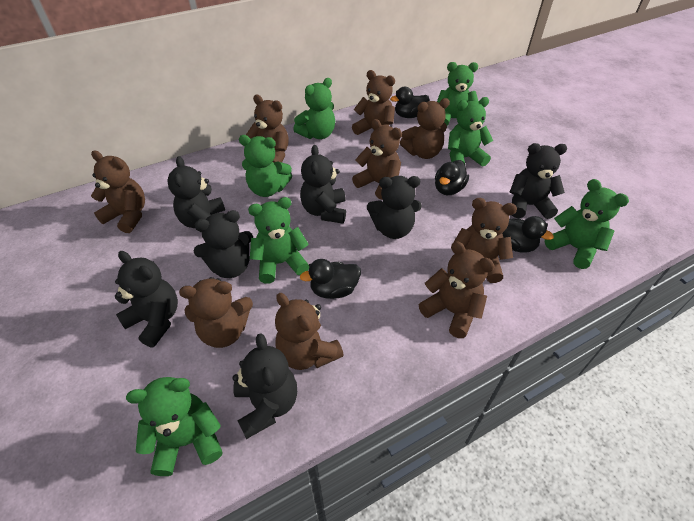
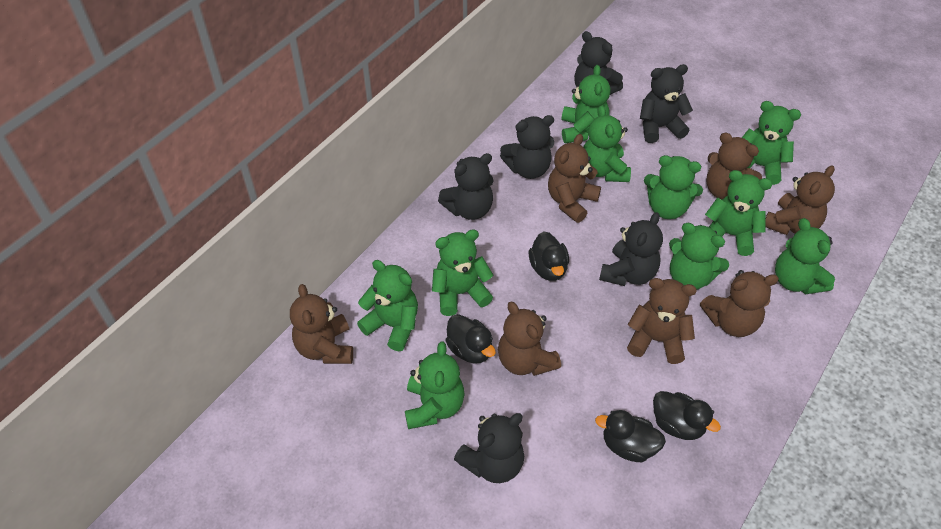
black teddy bear: 7 -> 6
brown teddy bear: 9 -> 7
green teddy bear: 7 -> 10

